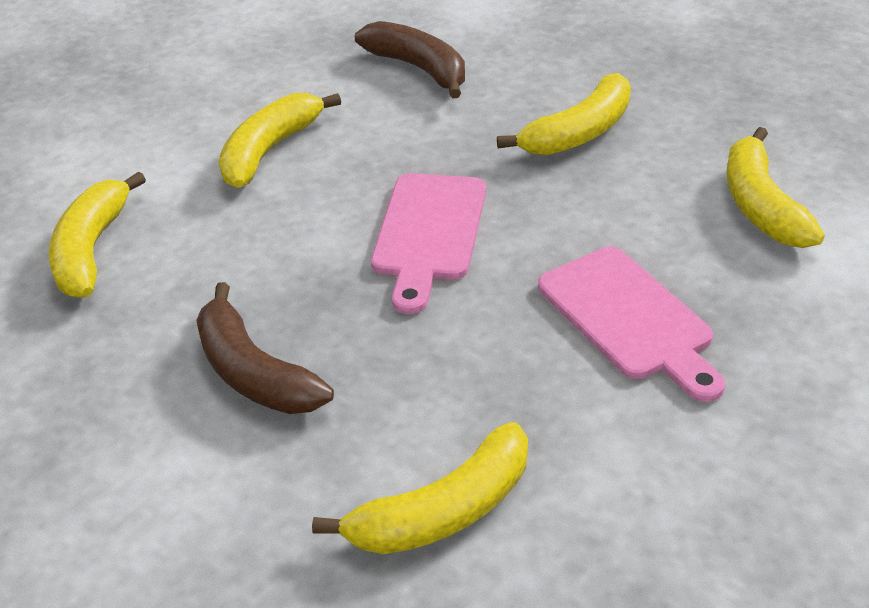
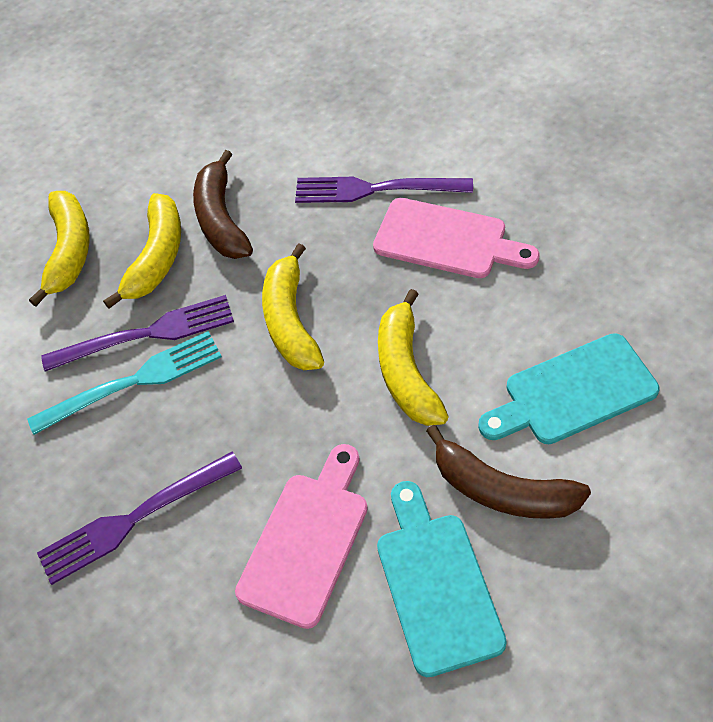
purple fork: 0 -> 3
turquoise cutting board: 0 -> 2
turquoise fork: 0 -> 1
yellow banana: 5 -> 4

